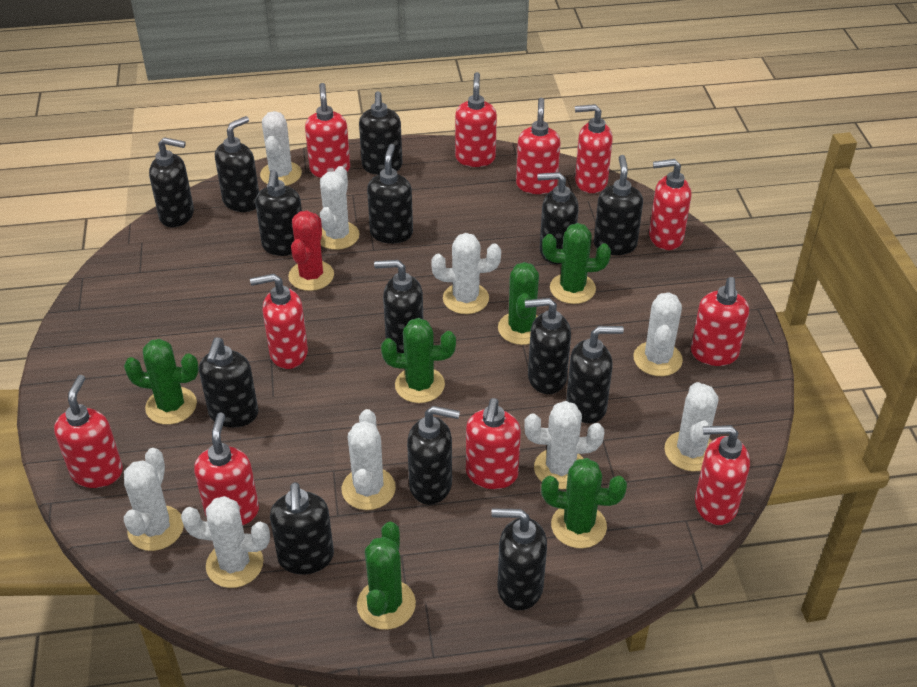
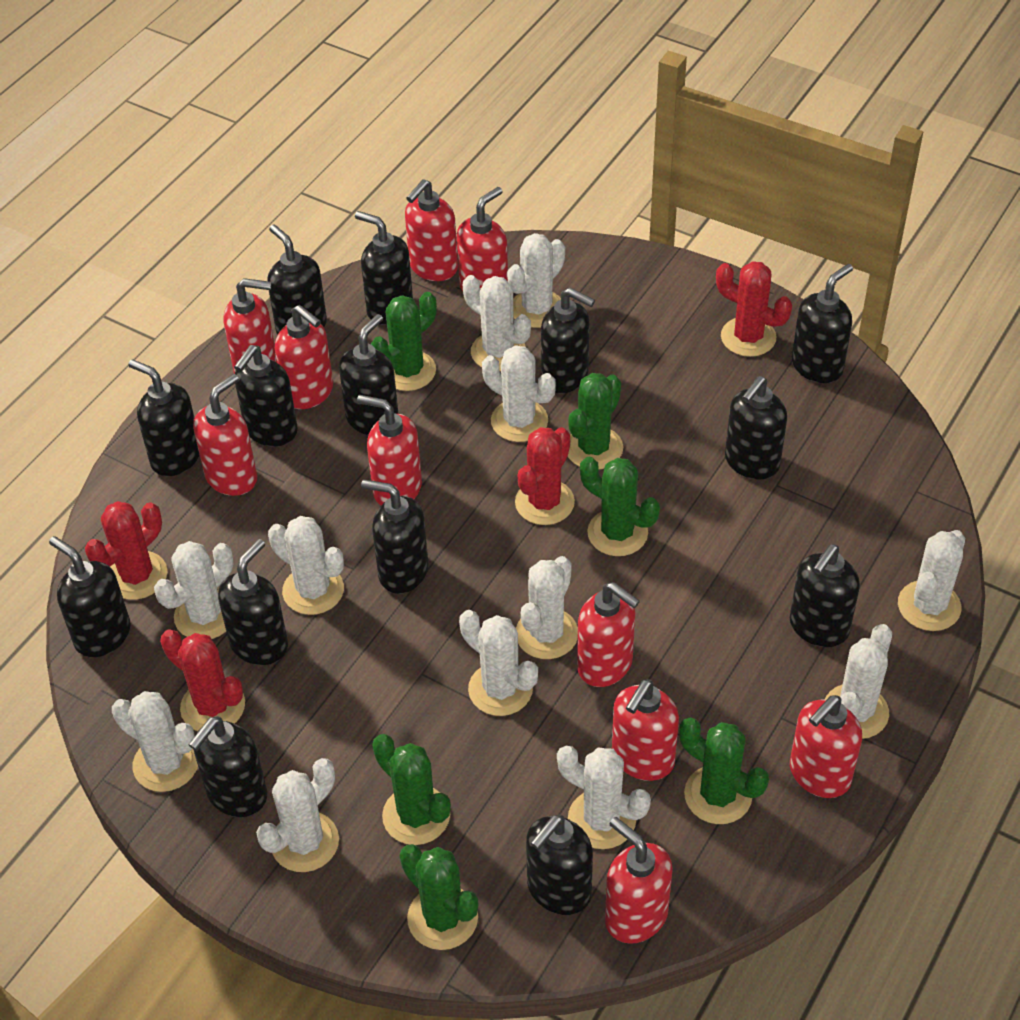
red cactus: 1 -> 4
red soap dispenser: 11 -> 10
white cactus: 9 -> 12

